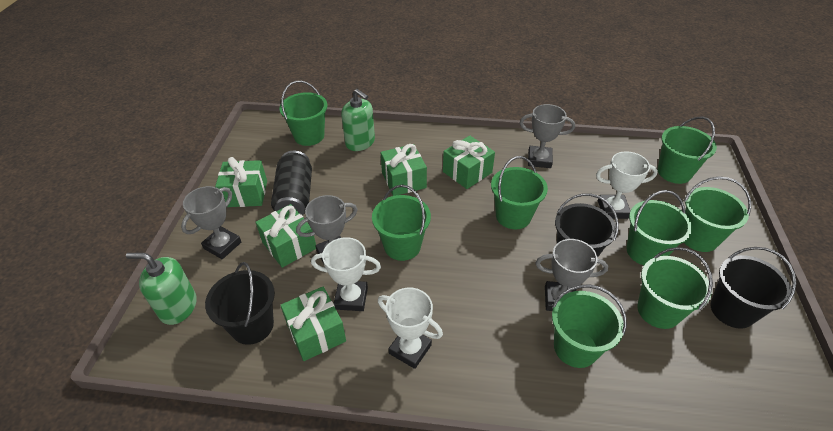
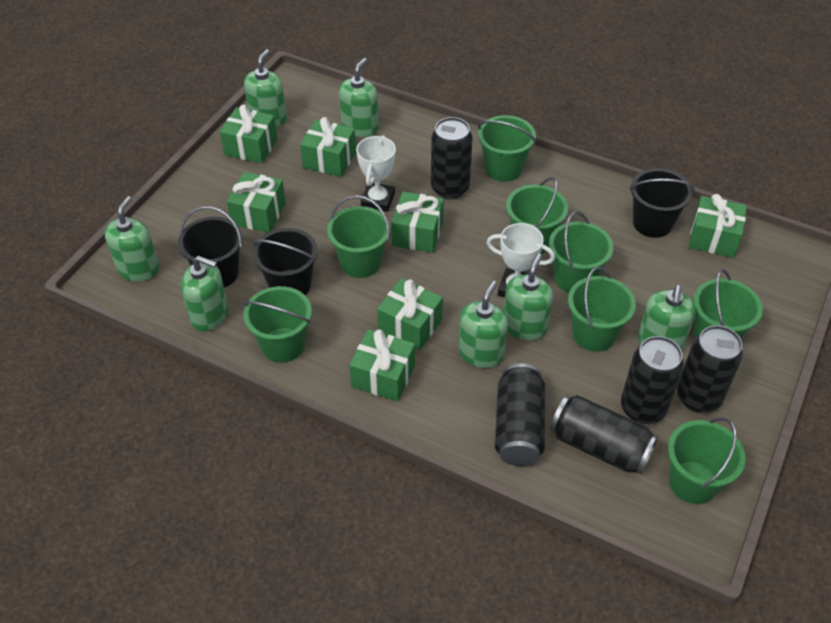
black can: 1 -> 5
green gift: 5 -> 7
green soap dispenser: 2 -> 7
grey trophy: 4 -> 0
white trophy: 3 -> 2

